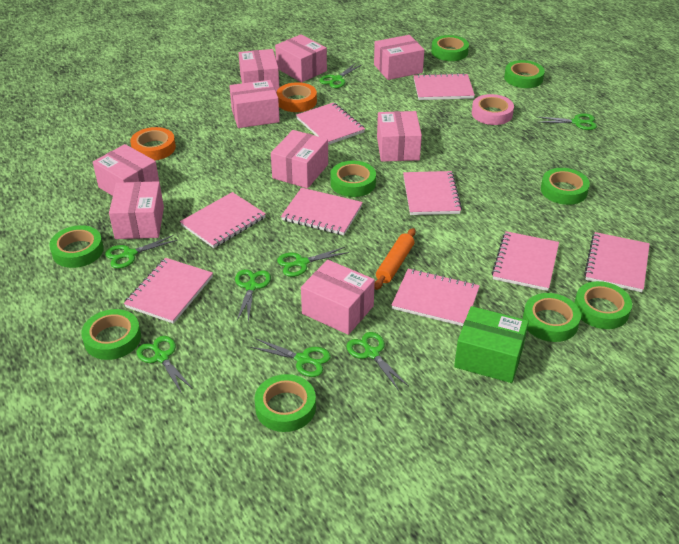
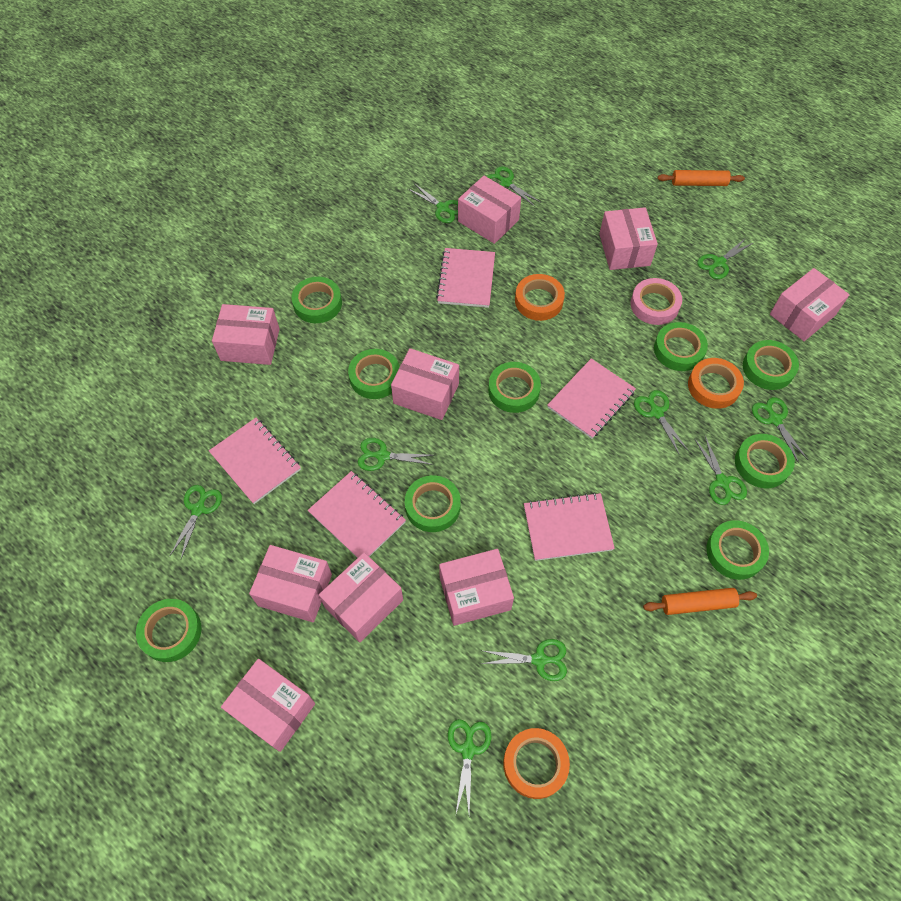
green box: 1 -> 0
green scissors: 8 -> 10
orange rolling pin: 1 -> 2
orange tape: 2 -> 3
pink notebook: 9 -> 5

